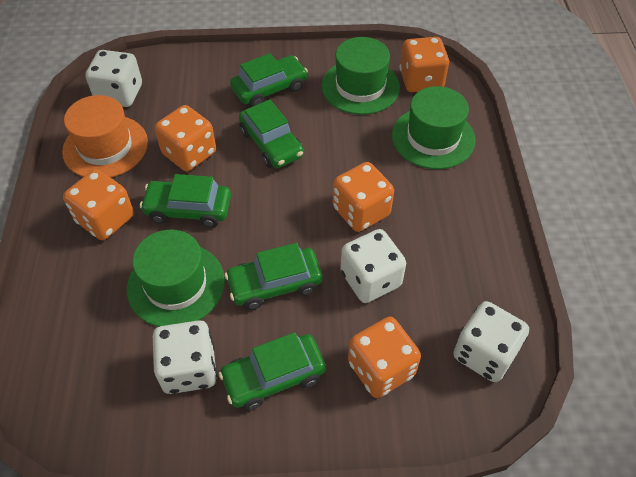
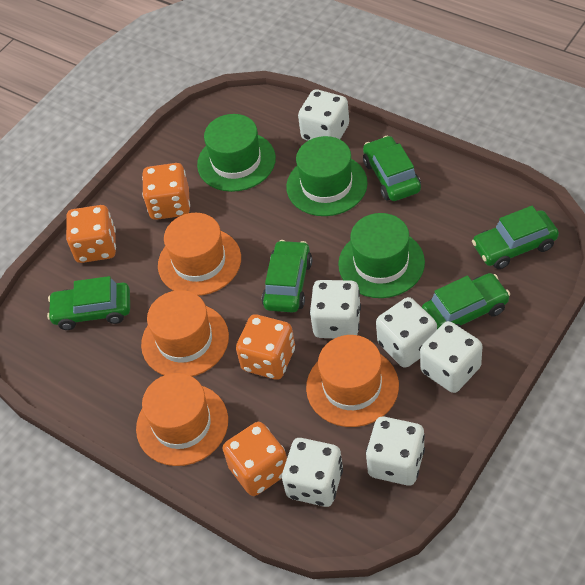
orange dice: 5 -> 4
orange hat: 1 -> 4
white dice: 4 -> 6

